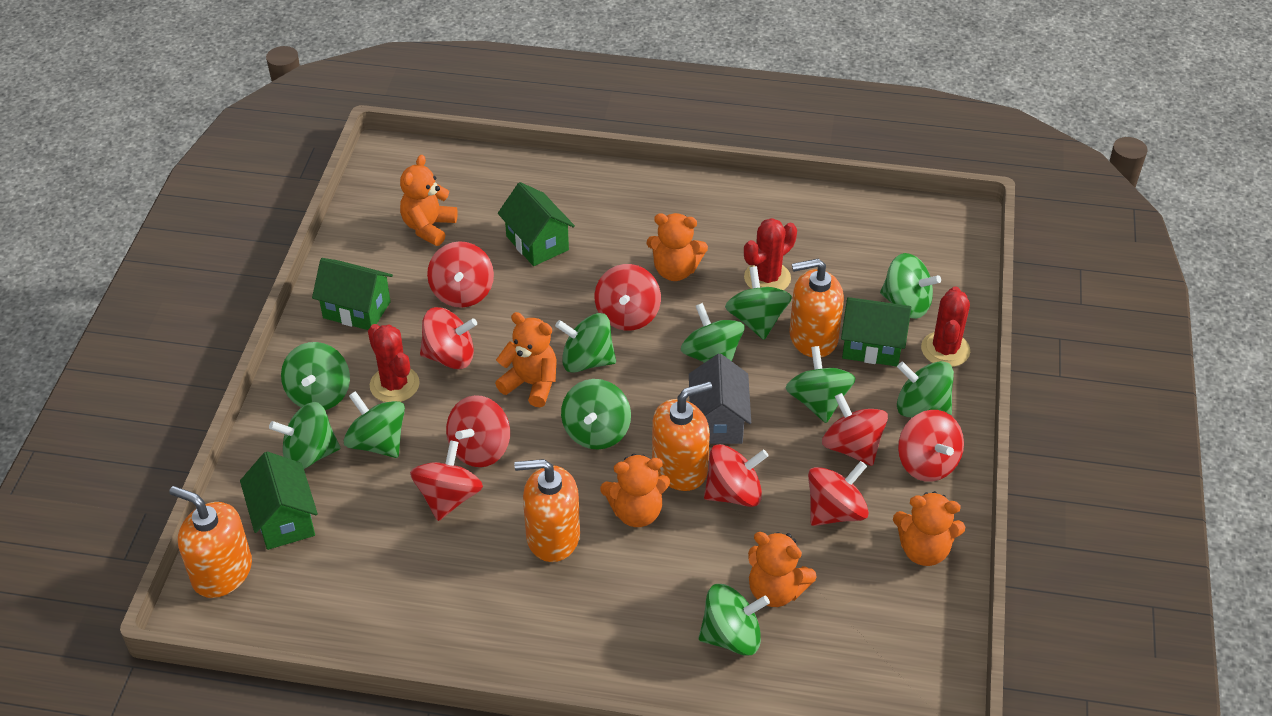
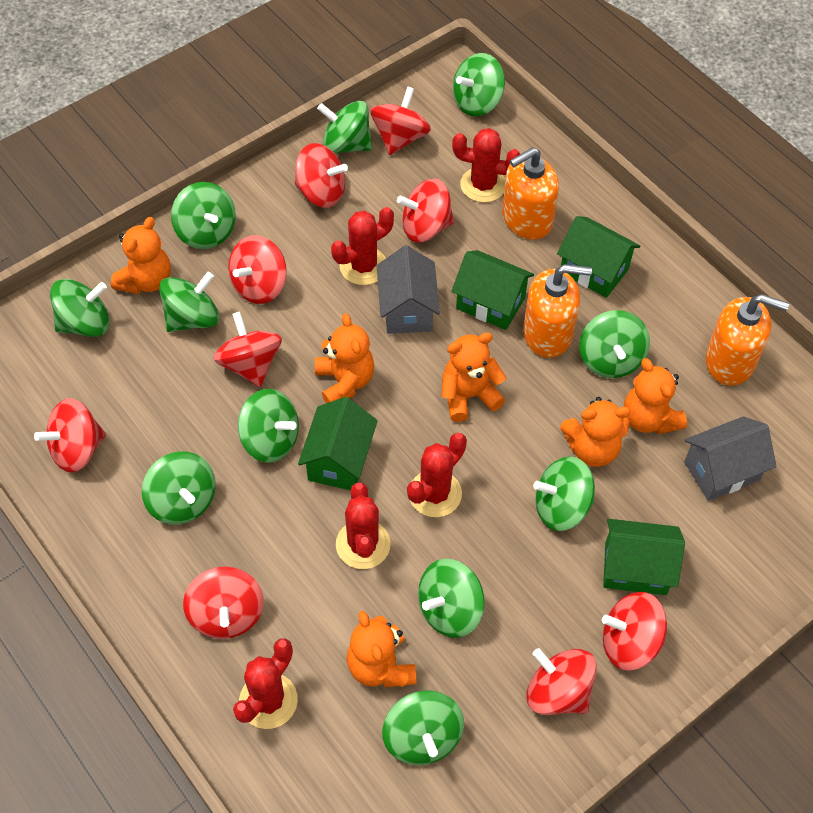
grey house: 1 -> 2
orange soap dispenser: 4 -> 3
red cactus: 3 -> 5

